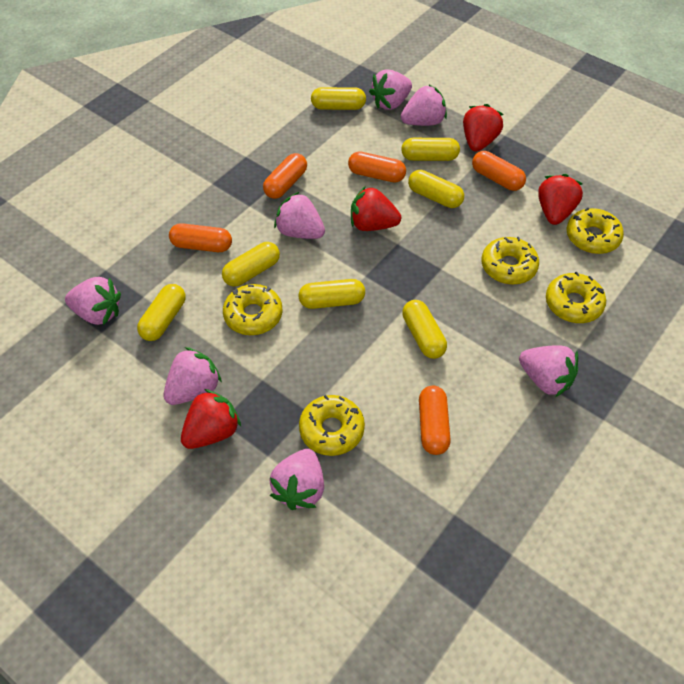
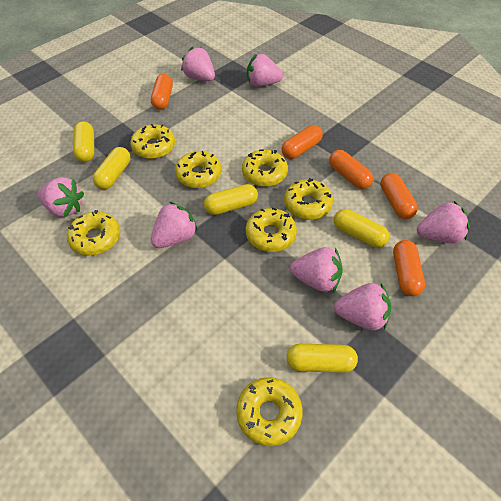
red strawberry: 4 -> 0
yellow capsule: 7 -> 5
yellow donut: 5 -> 7

